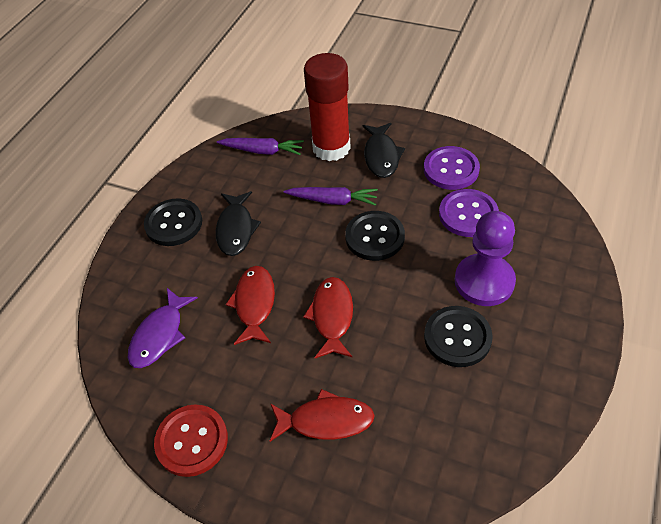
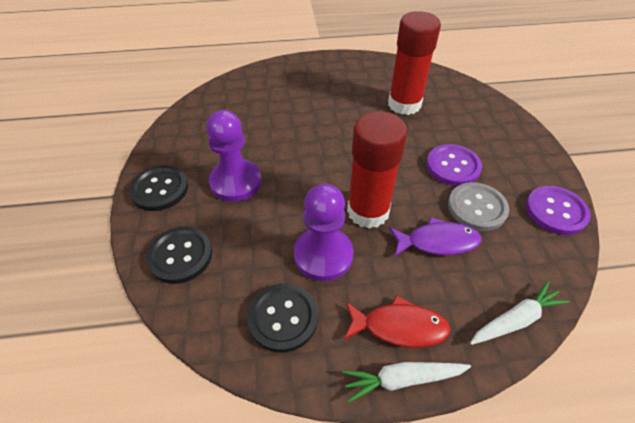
black fish: 2 -> 0
grey button: 0 -> 1
purple carrot: 2 -> 0
purple pawn: 1 -> 2
red button: 1 -> 0
red fish: 3 -> 1
red glue stick: 1 -> 2
white carrot: 0 -> 2

